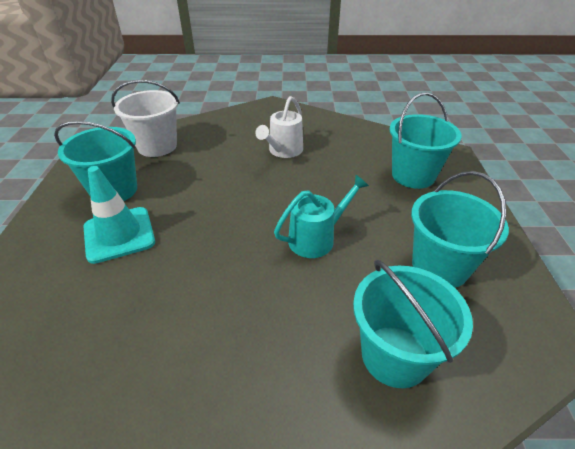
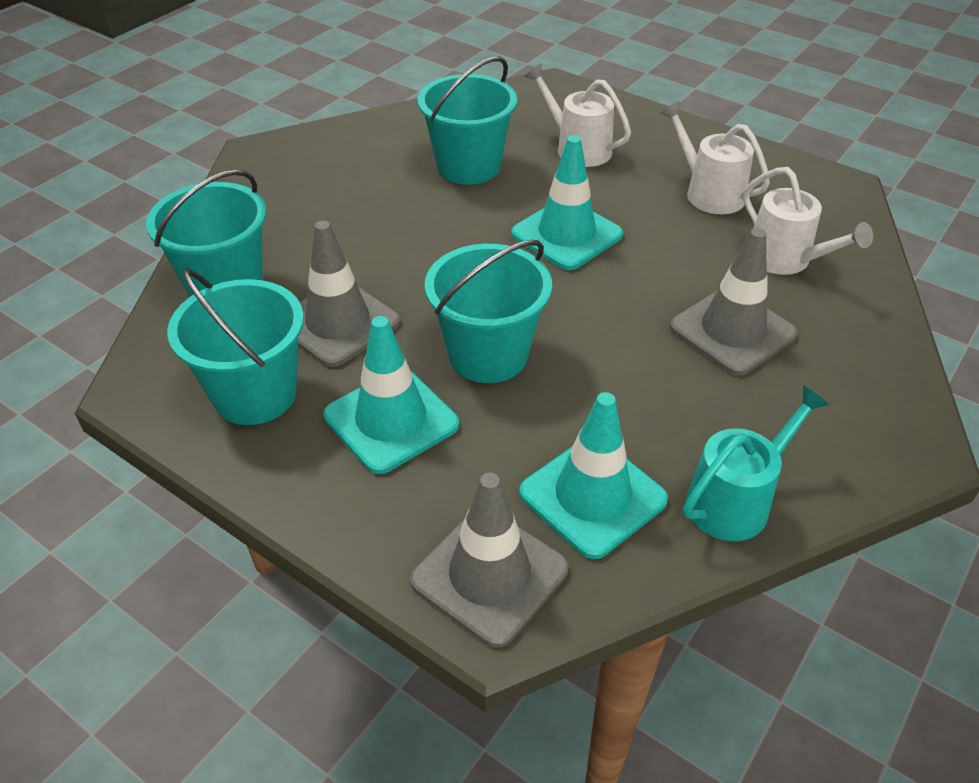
grey traffic cone: 0 -> 3
turquoise traffic cone: 1 -> 3
white bucket: 1 -> 0
white watering can: 1 -> 3

